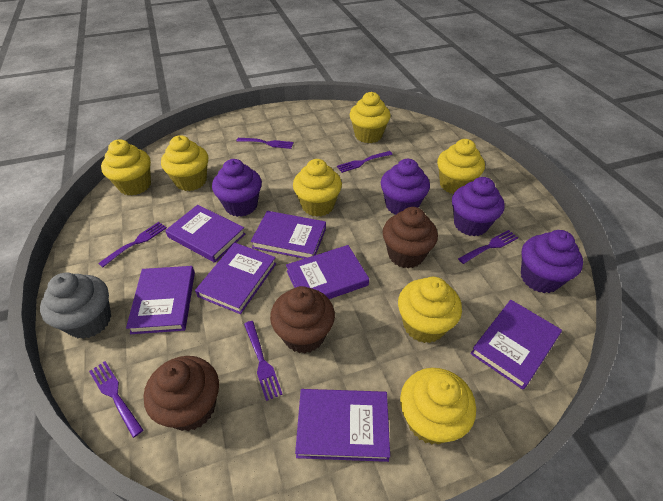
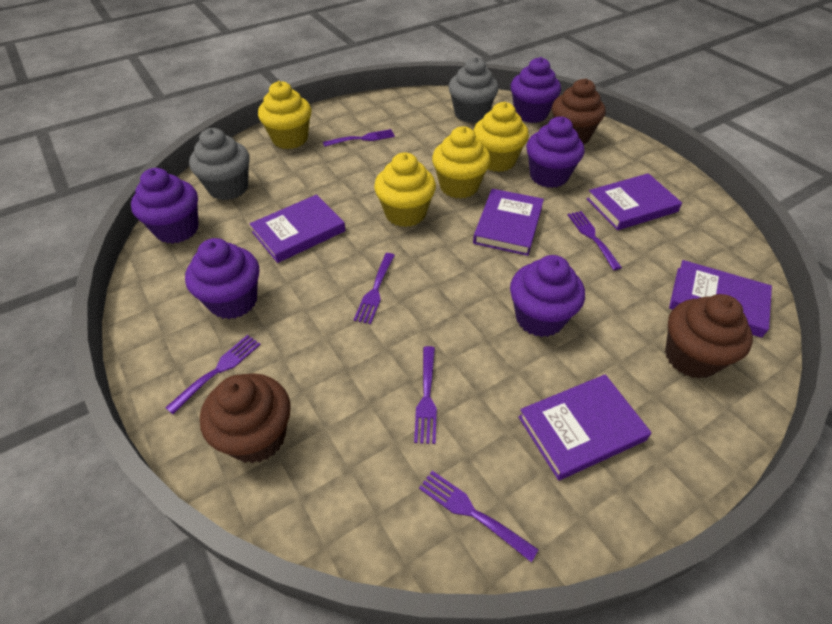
grey cupcake: 1 -> 2
purple book: 7 -> 5
purple cupcake: 4 -> 5
yellow cupcake: 7 -> 4

